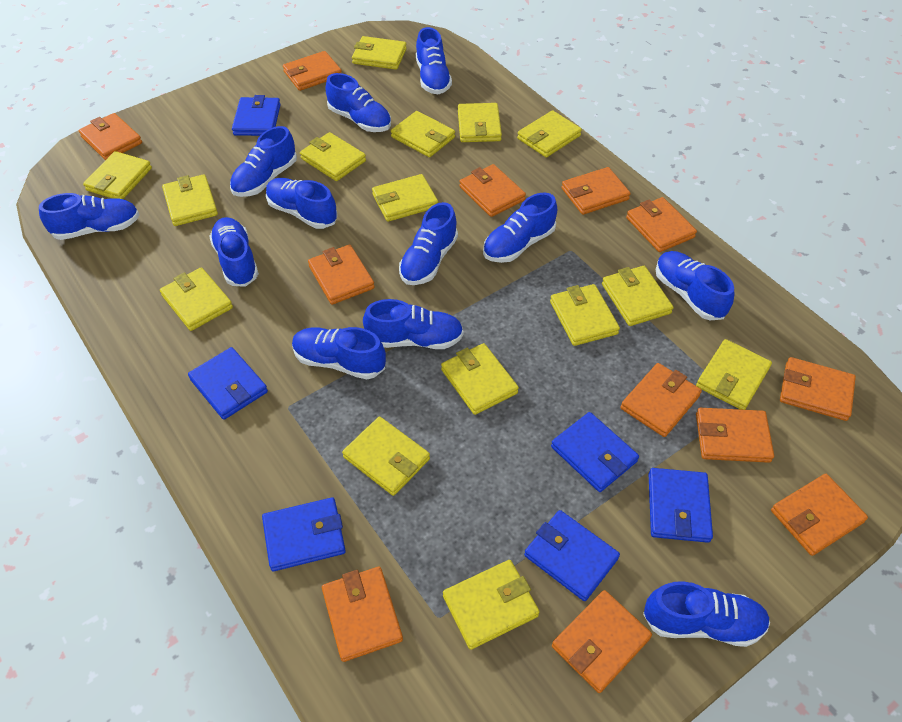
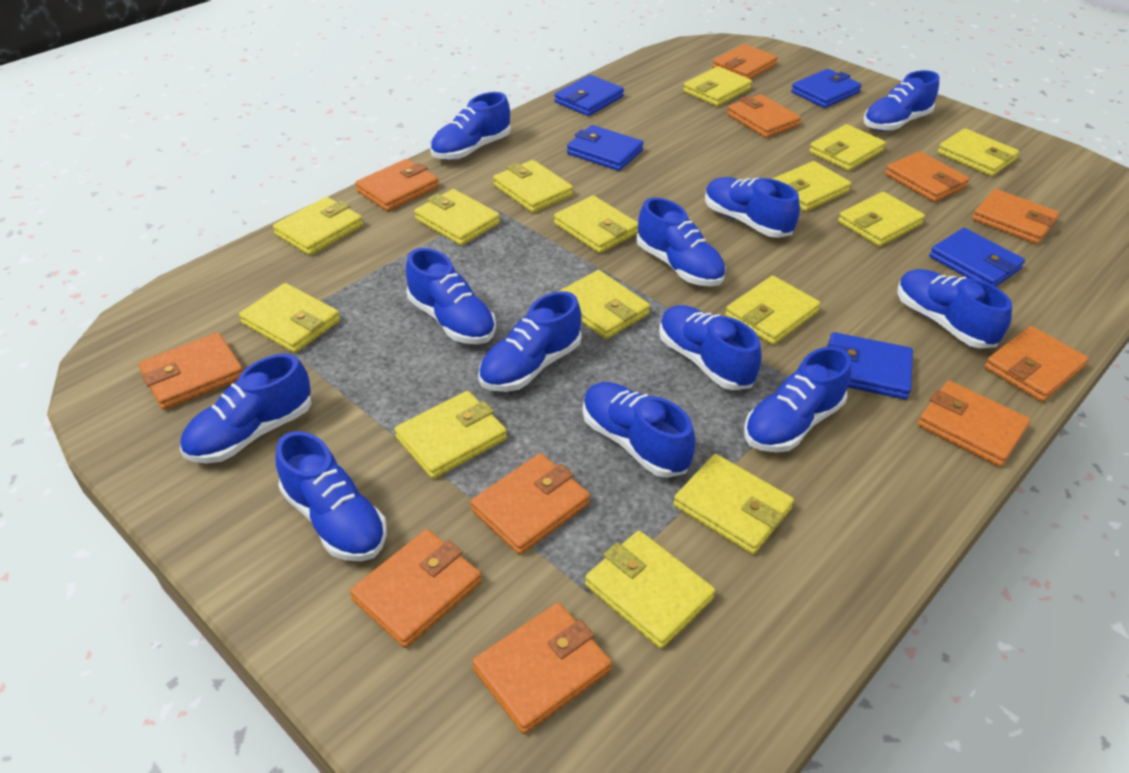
blue wallet: 6 -> 5
orange wallet: 12 -> 11

